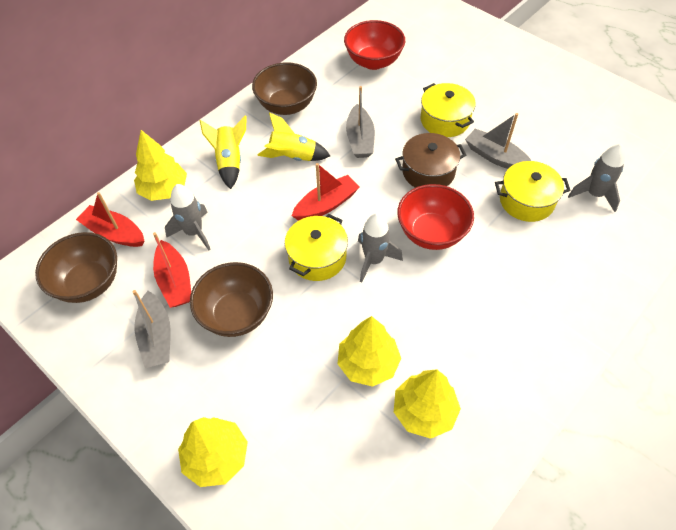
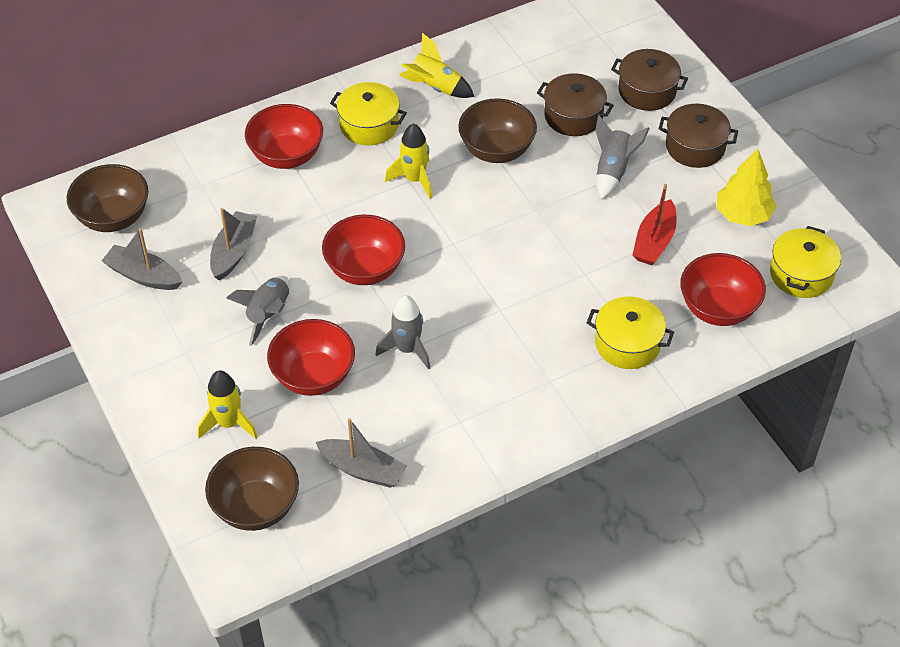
brown pot: 1 -> 3
red boat: 3 -> 1
red bowl: 2 -> 4
yellow rocket: 2 -> 3
yellow tree: 4 -> 1

